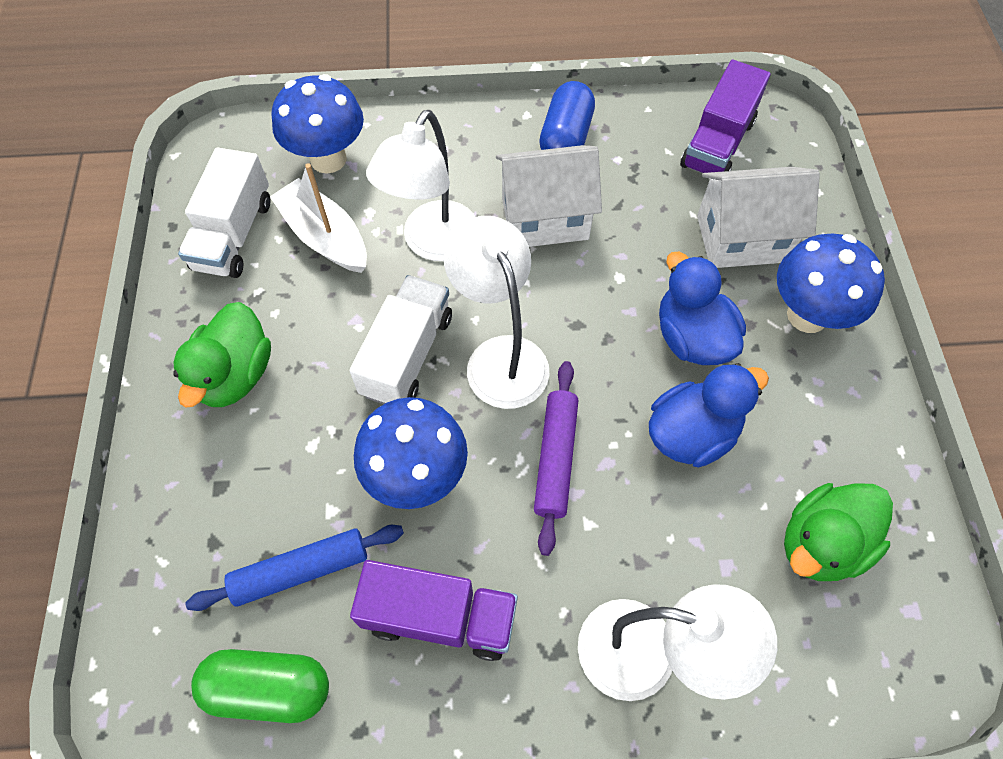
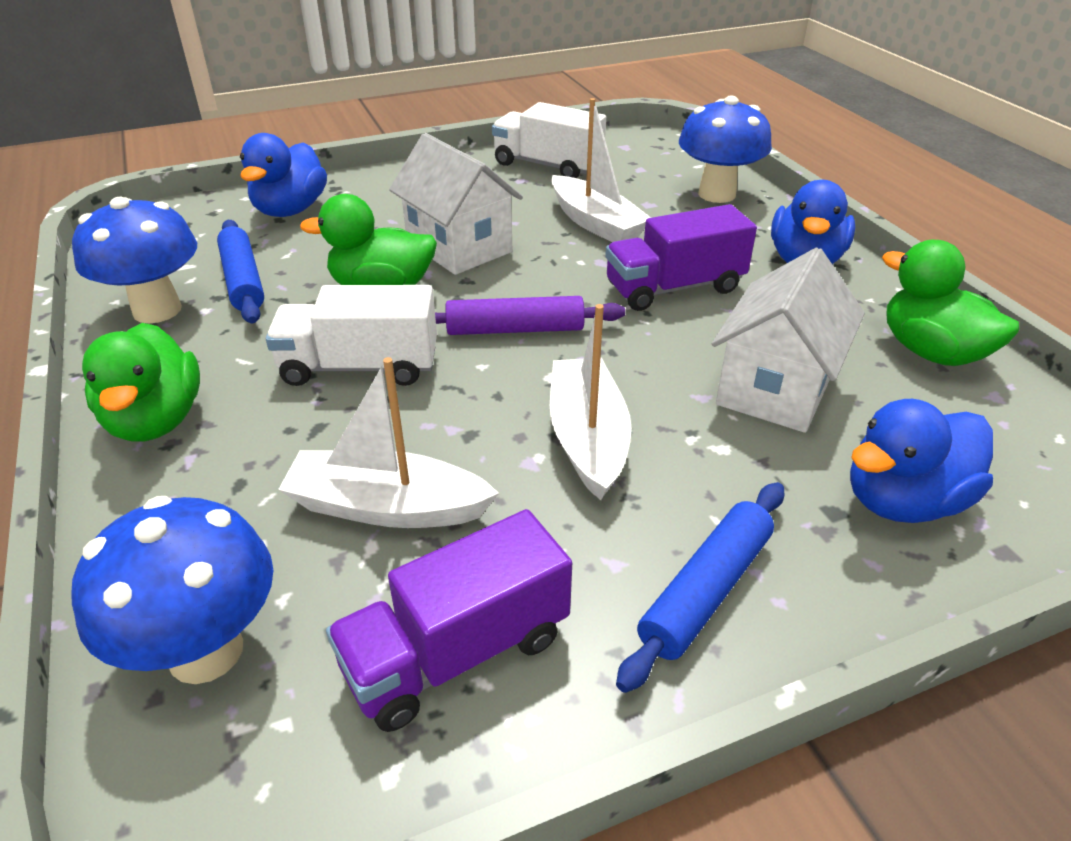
blue capsule: 1 -> 0
blue duck: 2 -> 3
blue rolling pin: 1 -> 2
green capsule: 1 -> 0
green duck: 2 -> 3
white boat: 1 -> 3
white lamp: 3 -> 0

